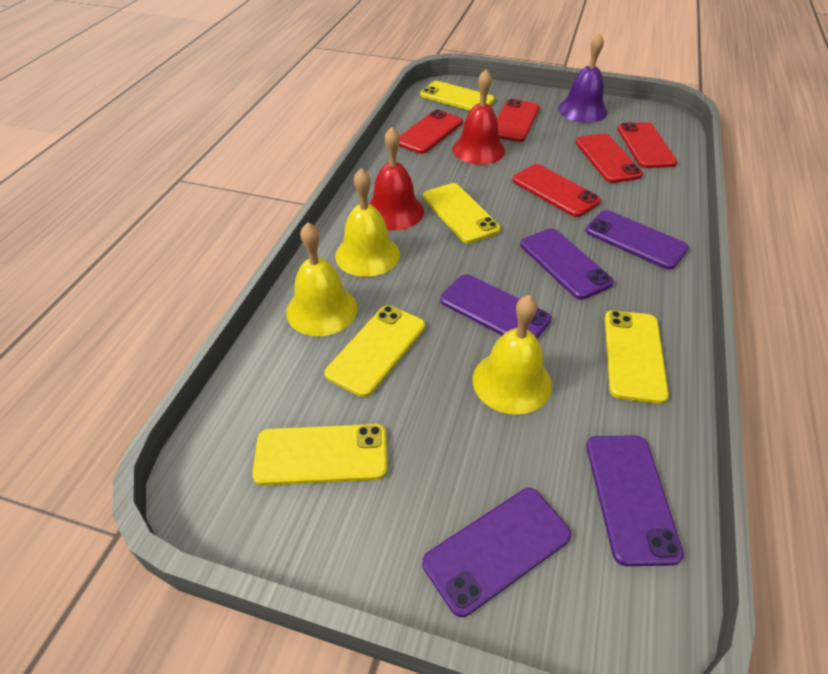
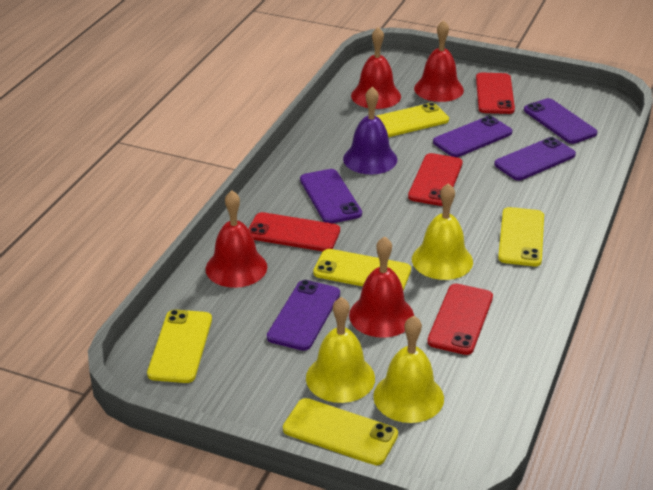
red bell: 2 -> 4
red phone: 5 -> 4

